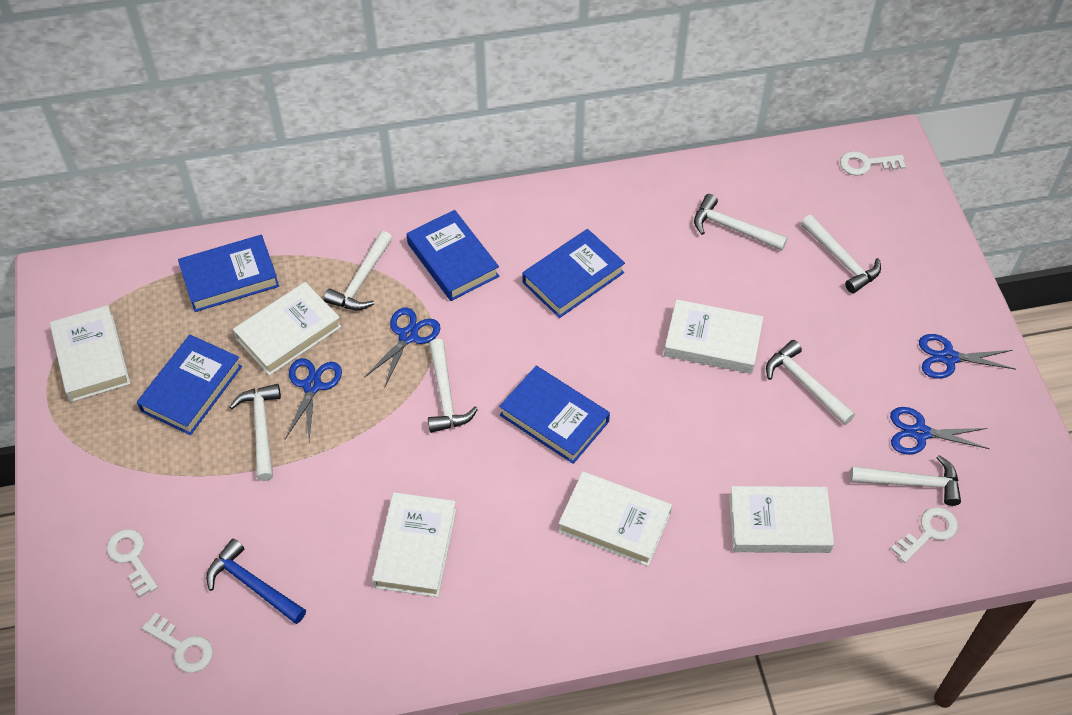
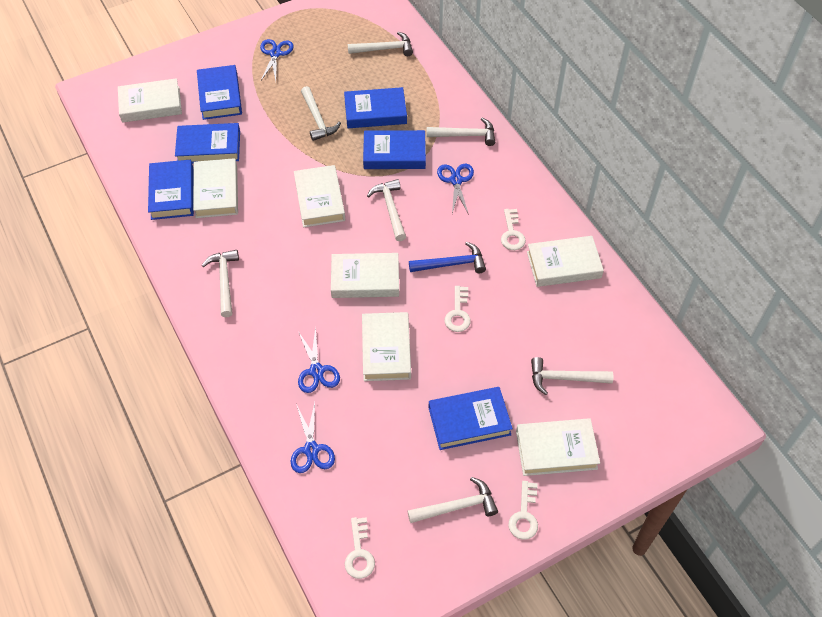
blue book: 5 -> 6
white book: 6 -> 7

